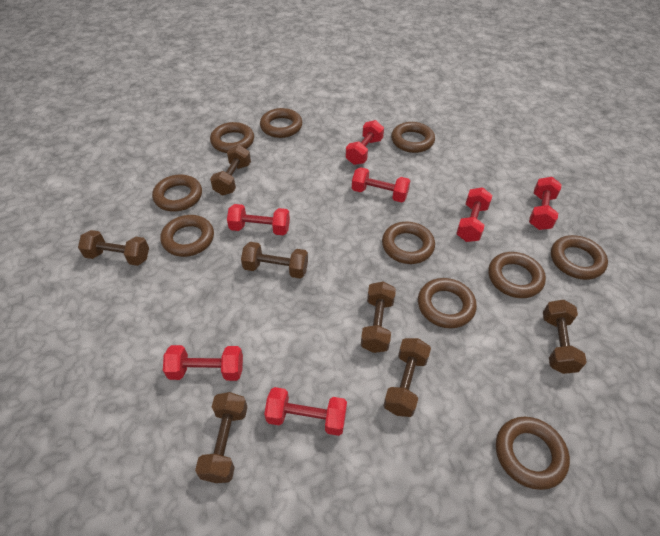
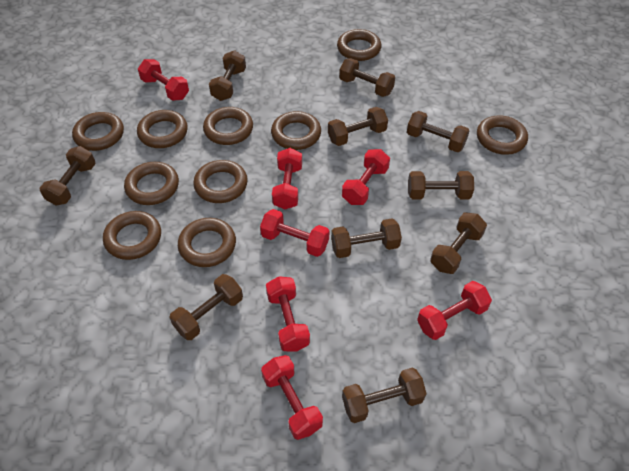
brown dumbbell: 7 -> 10

